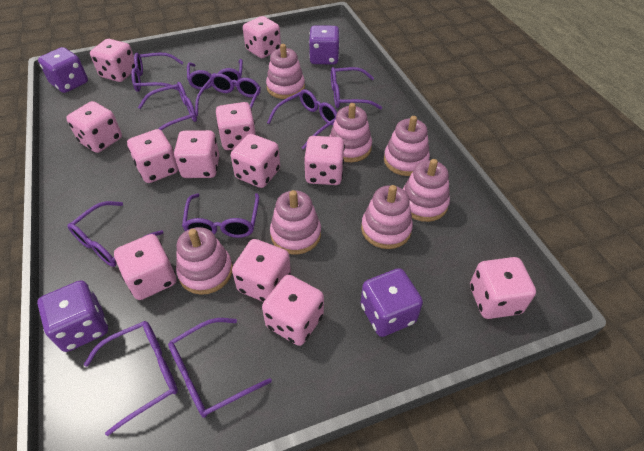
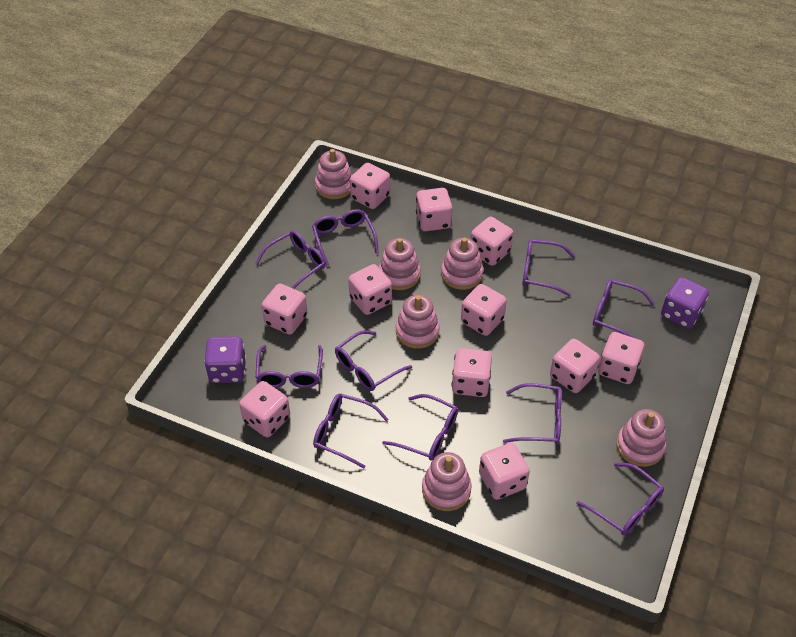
pink dice: 12 -> 11
pink stacking toy: 7 -> 6
purple dice: 4 -> 2

